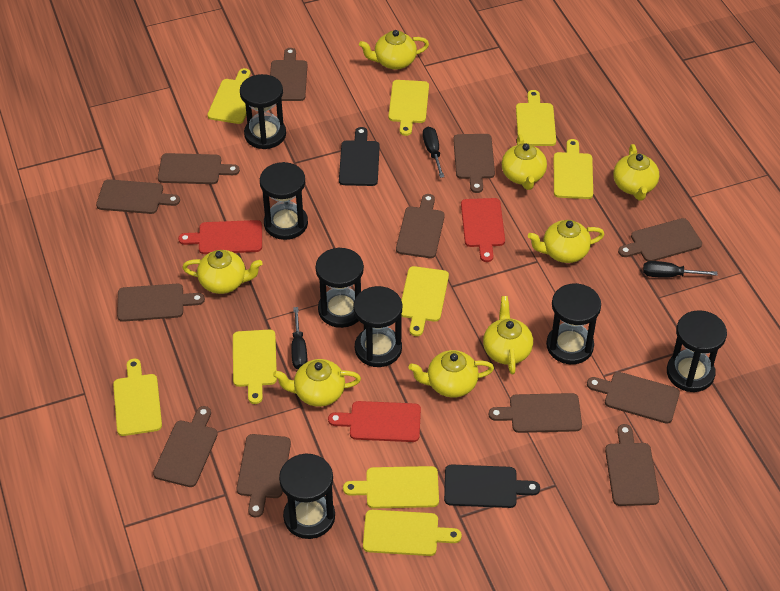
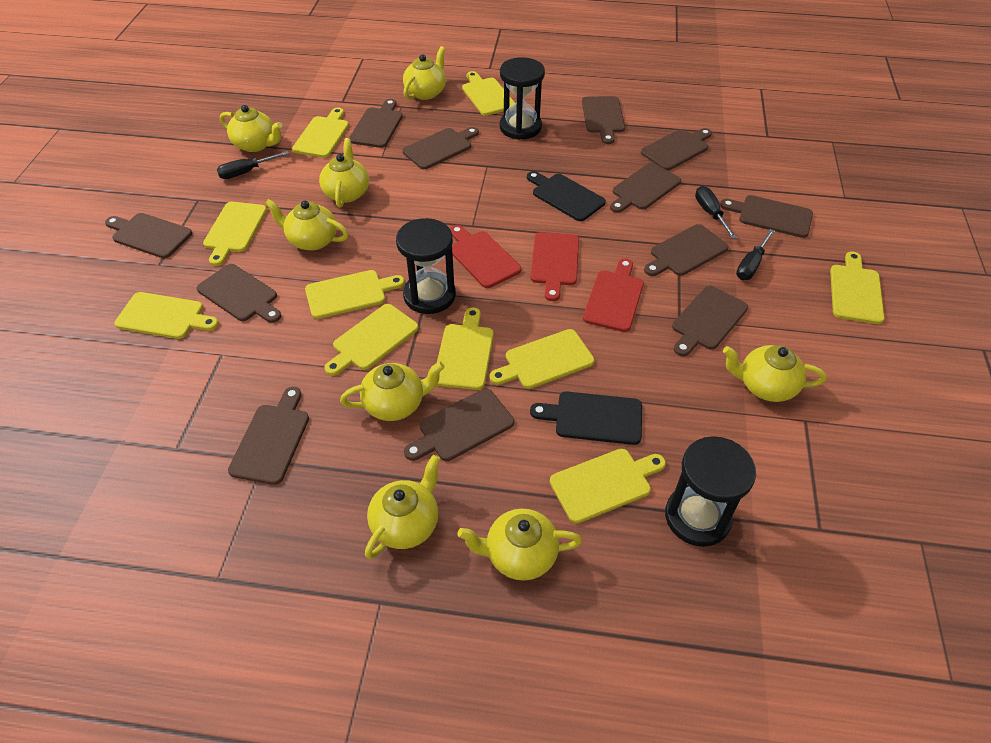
black hourglass: 7 -> 3
yellow cutting board: 9 -> 10

